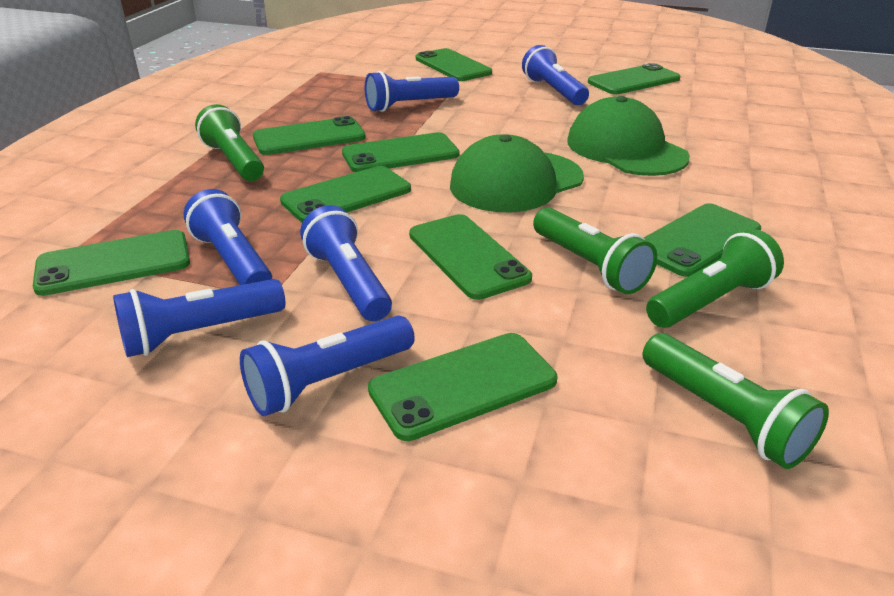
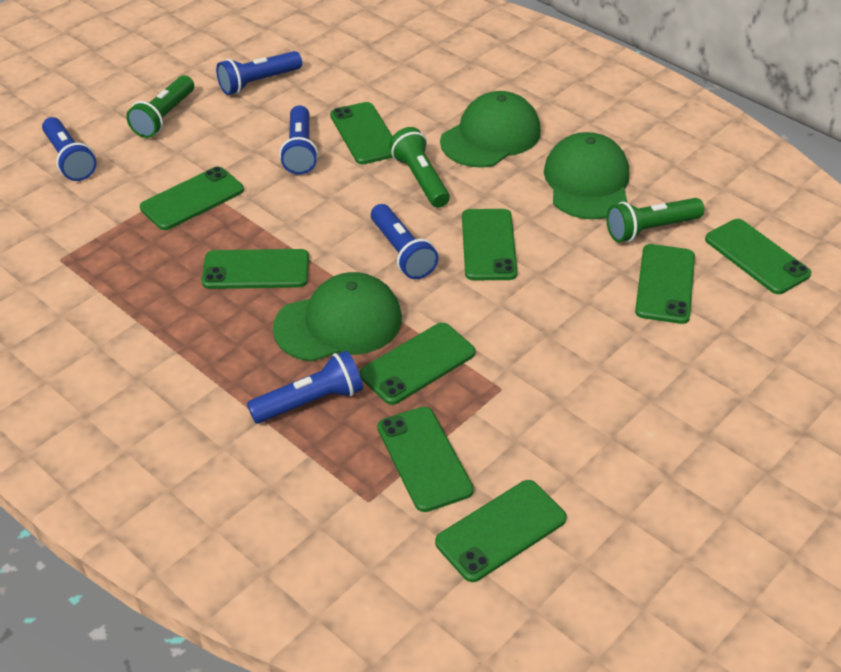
blue flashlight: 6 -> 5
green cap: 2 -> 3
green flashlight: 4 -> 3

